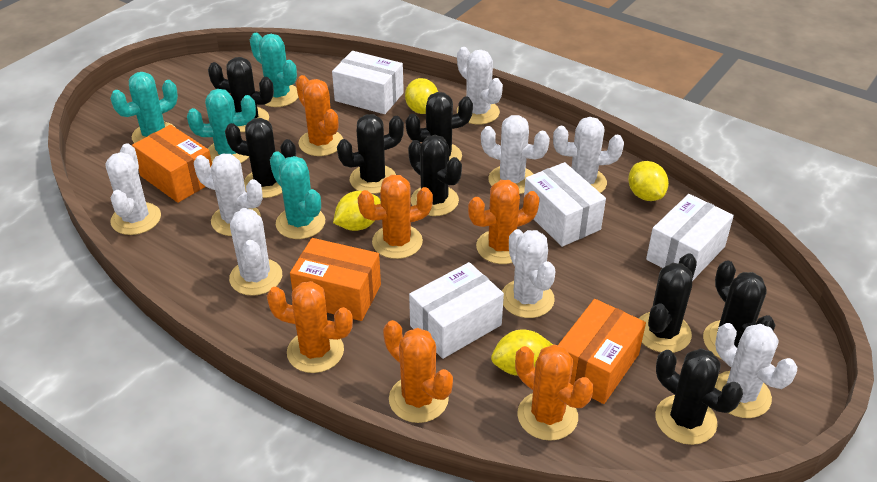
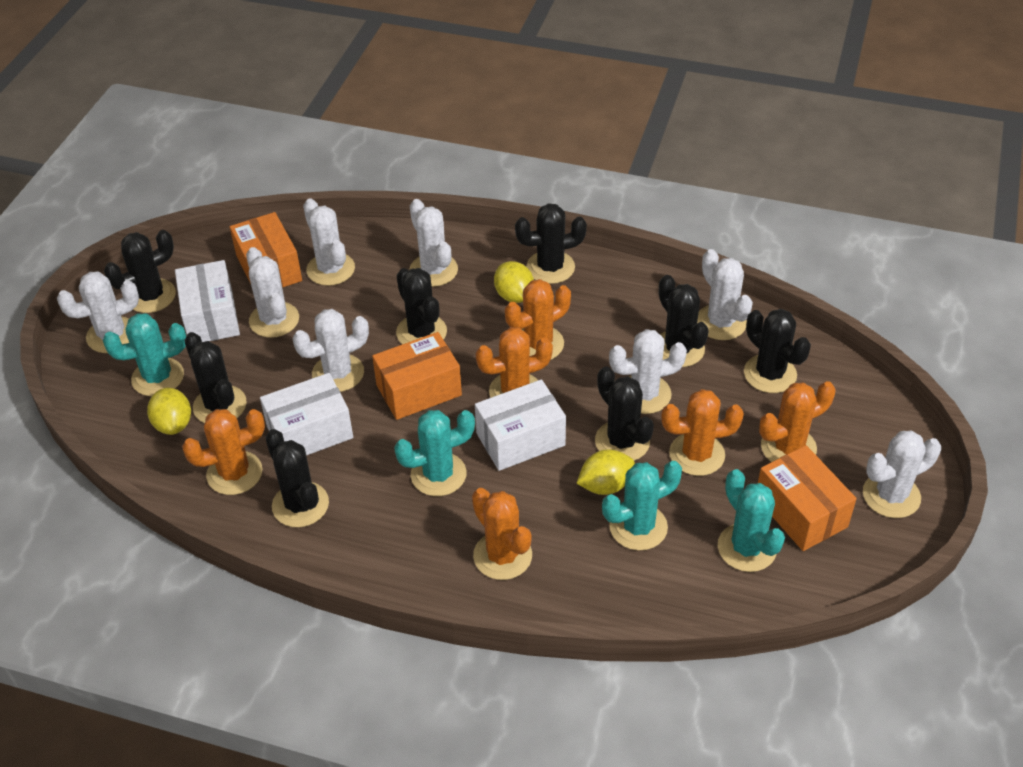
white box: 4 -> 3
yellow lemon: 4 -> 3

